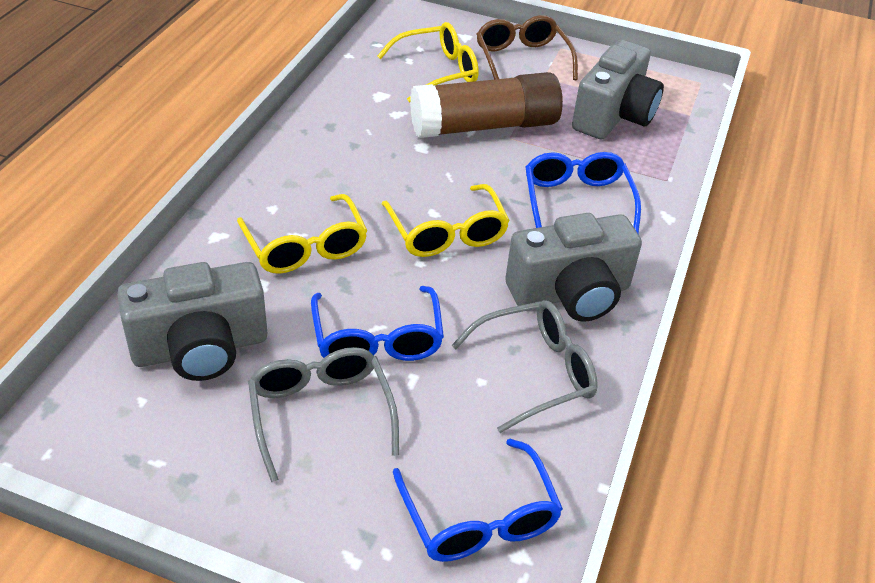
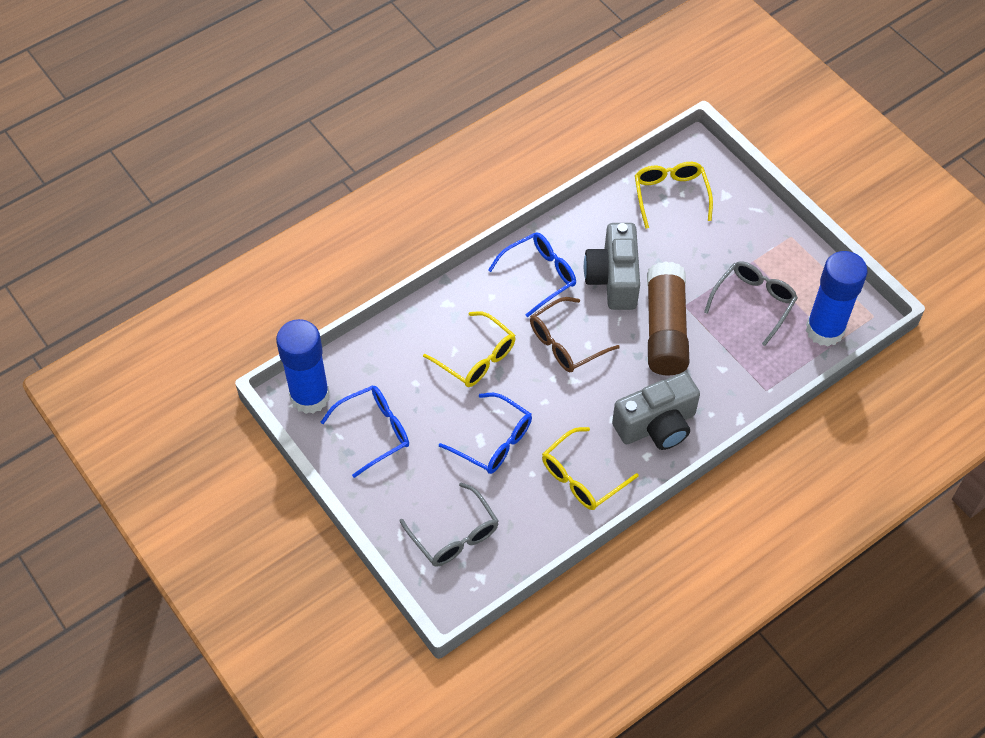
blue glue stick: 0 -> 2
grey camera: 3 -> 2

